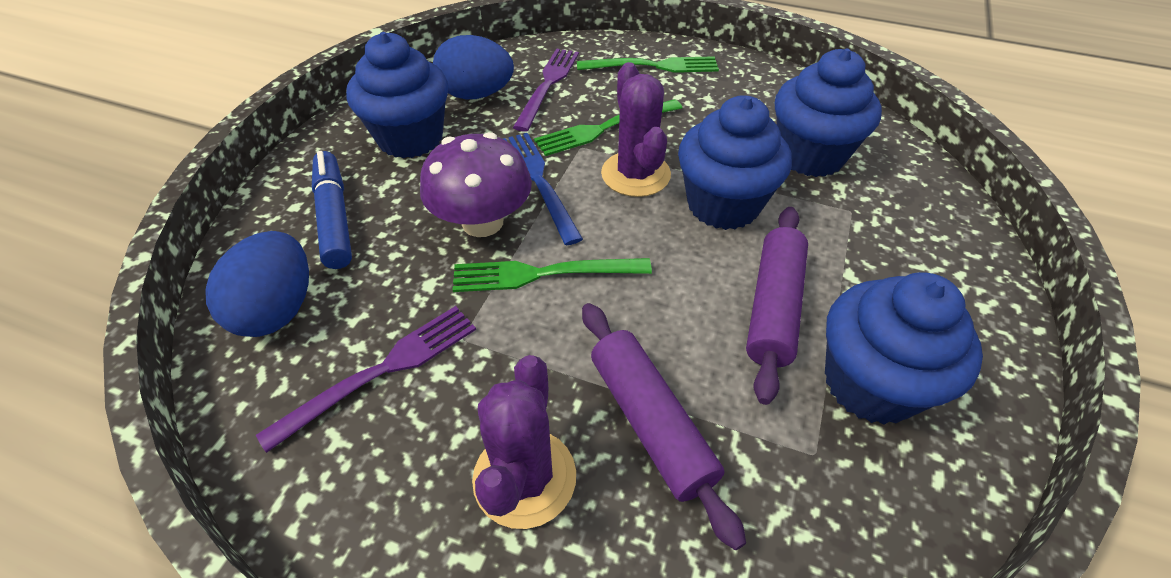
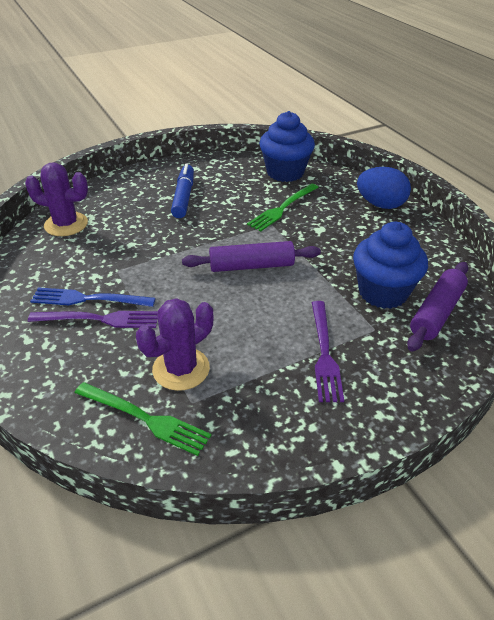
blue cupcake: 4 -> 2
blue egg: 2 -> 1
green fork: 3 -> 2
purple mushroom: 1 -> 0

